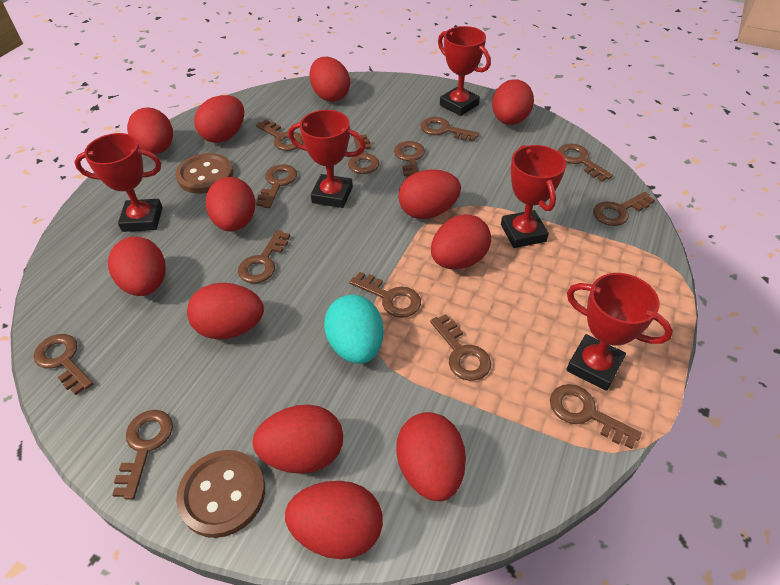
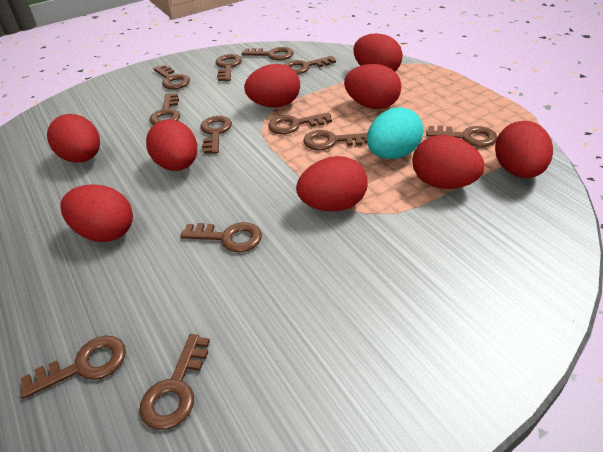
brown button: 2 -> 0
brown key: 13 -> 12
red egg: 12 -> 9
red trophy: 5 -> 0

